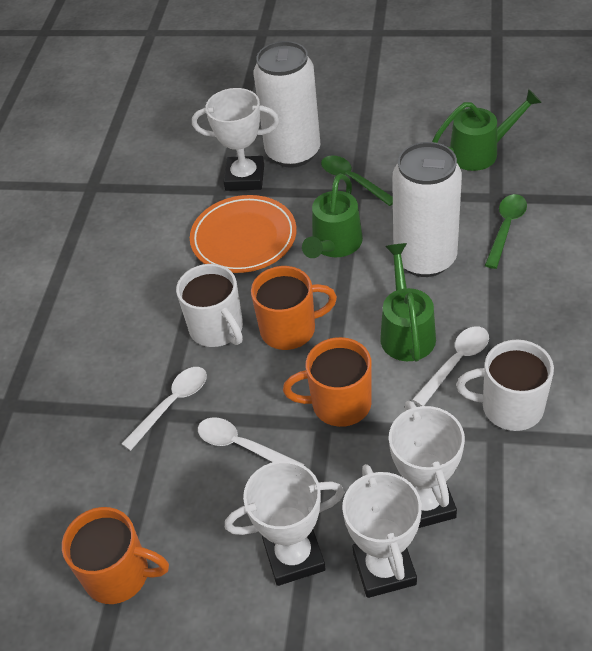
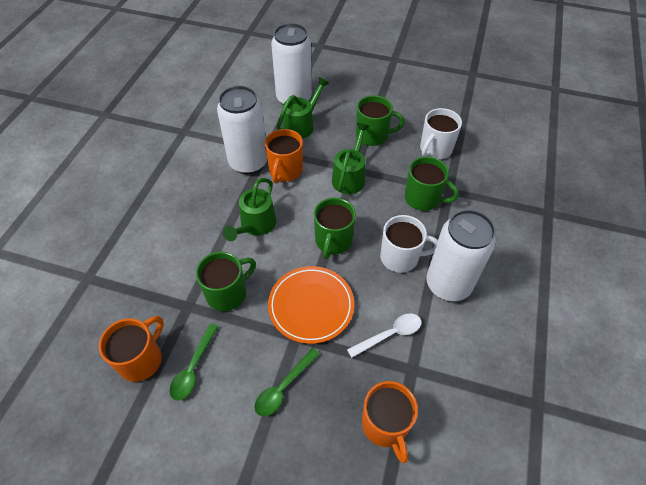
green mug: 0 -> 4
white can: 2 -> 3
white spoon: 3 -> 1
white trophy: 4 -> 0

